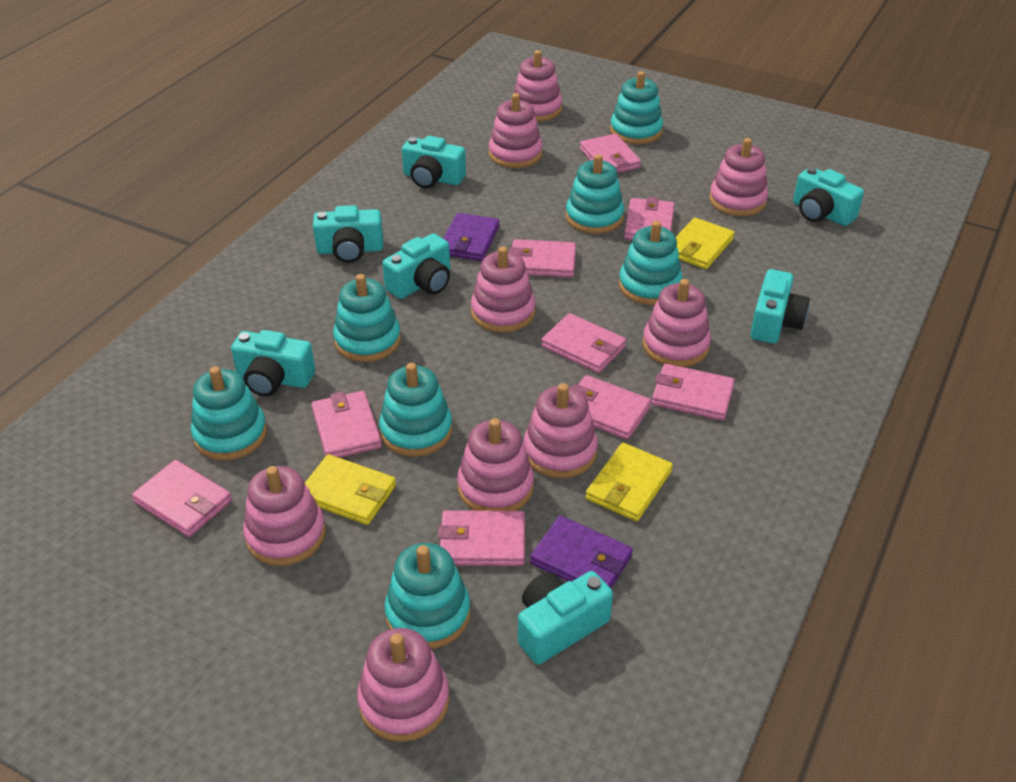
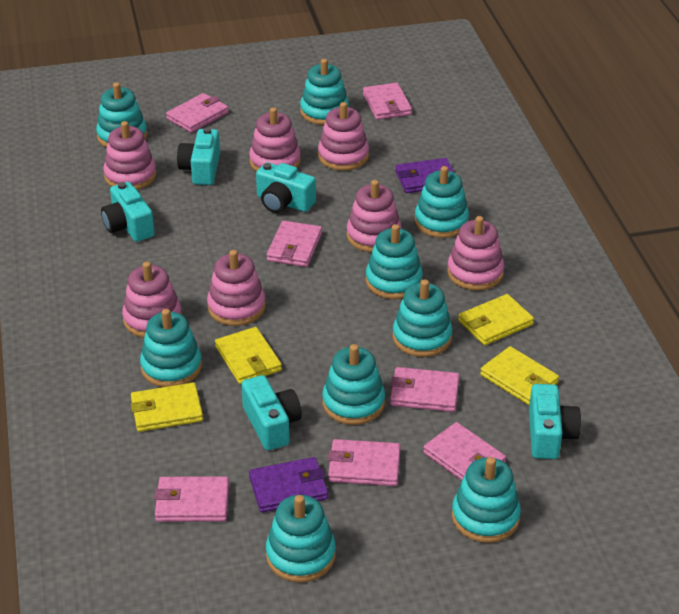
pink stacking toy: 9 -> 7
pink wallet: 9 -> 7
turquoise camera: 7 -> 5
turquoise stacking toy: 7 -> 9
yellow wallet: 3 -> 4

